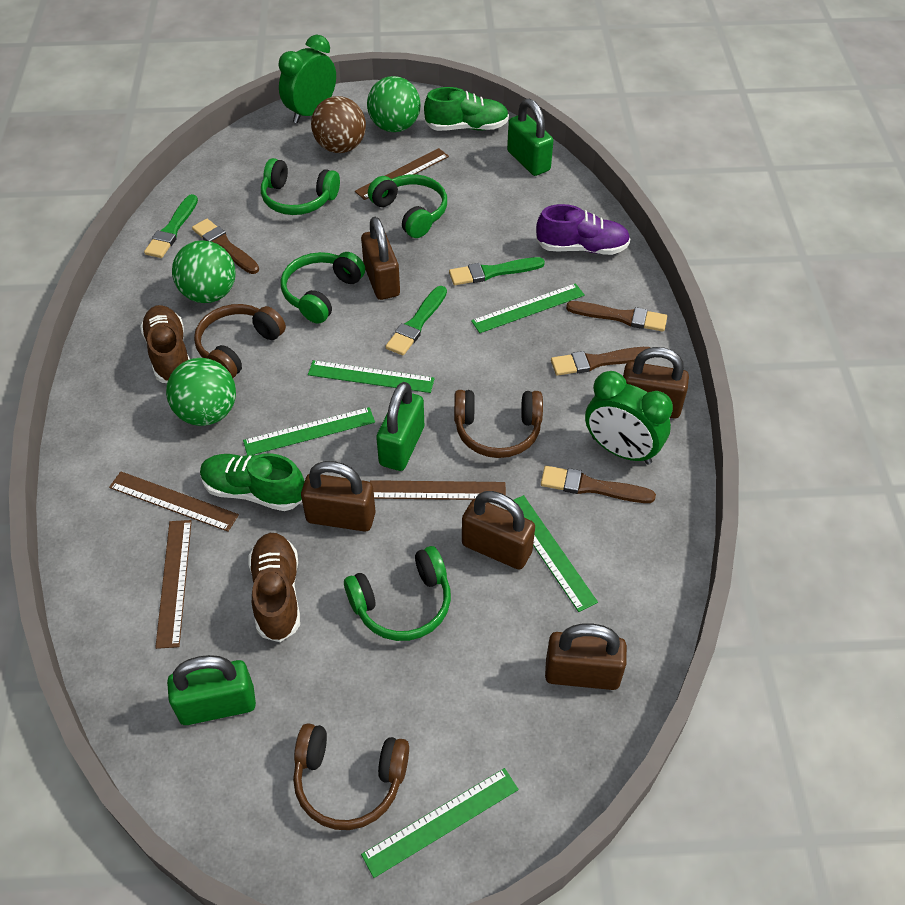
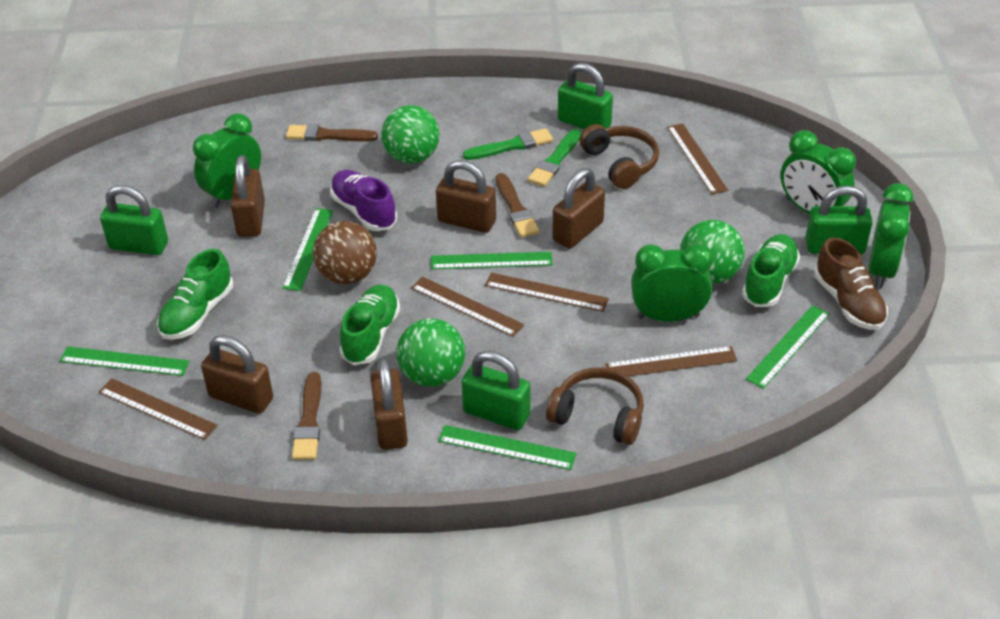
brown brush: 4 -> 3
brown headphones: 3 -> 2
brown ruler: 4 -> 5
brown shoe: 2 -> 1
green brush: 3 -> 2
green clock: 2 -> 4
green headphones: 4 -> 0
green padlock: 3 -> 4
green shoe: 2 -> 3

